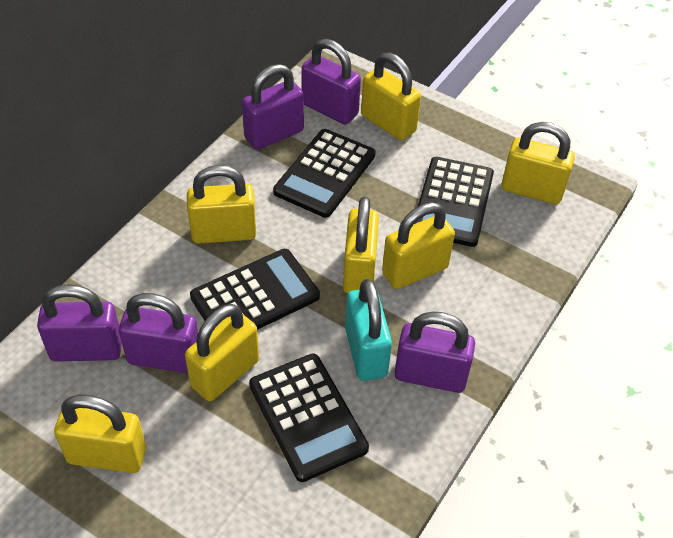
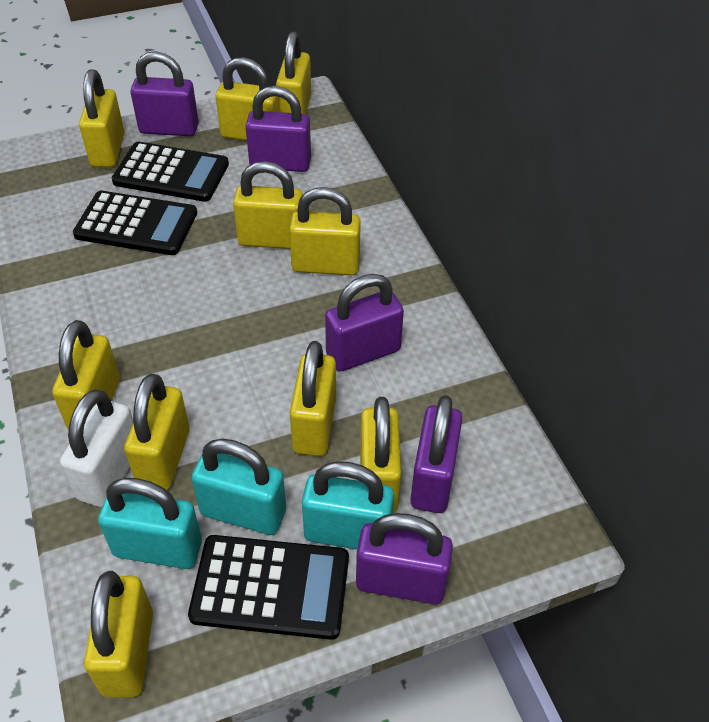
black calculator: 4 -> 3
turquoise padlock: 1 -> 3
white padlock: 0 -> 1
yellow padlock: 7 -> 10

